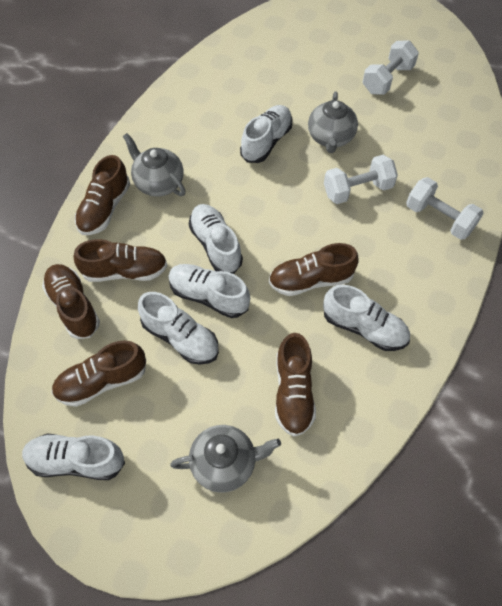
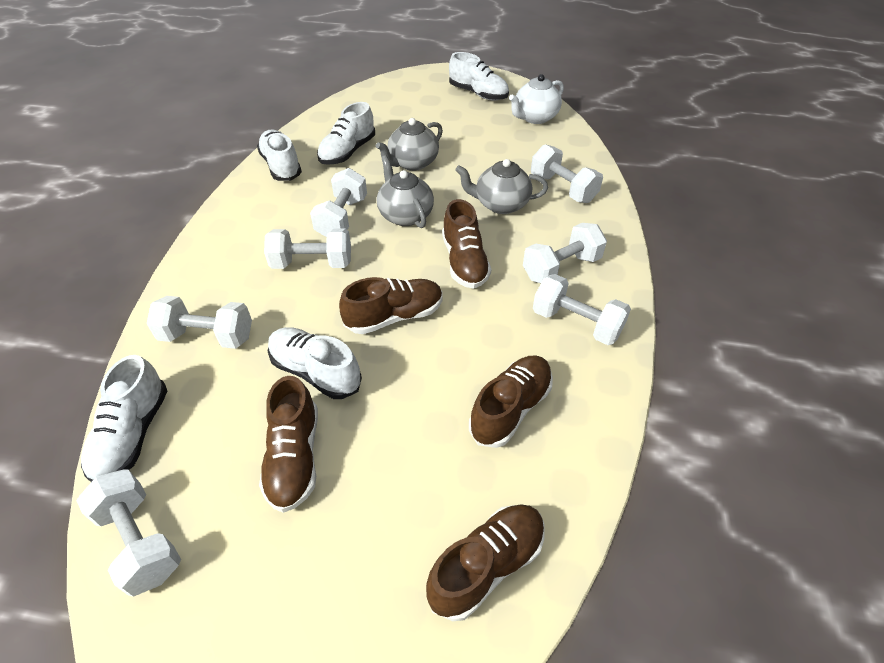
brown shoe: 6 -> 5
white dumbbell: 3 -> 7
white shoe: 6 -> 5
white teapot: 0 -> 1

